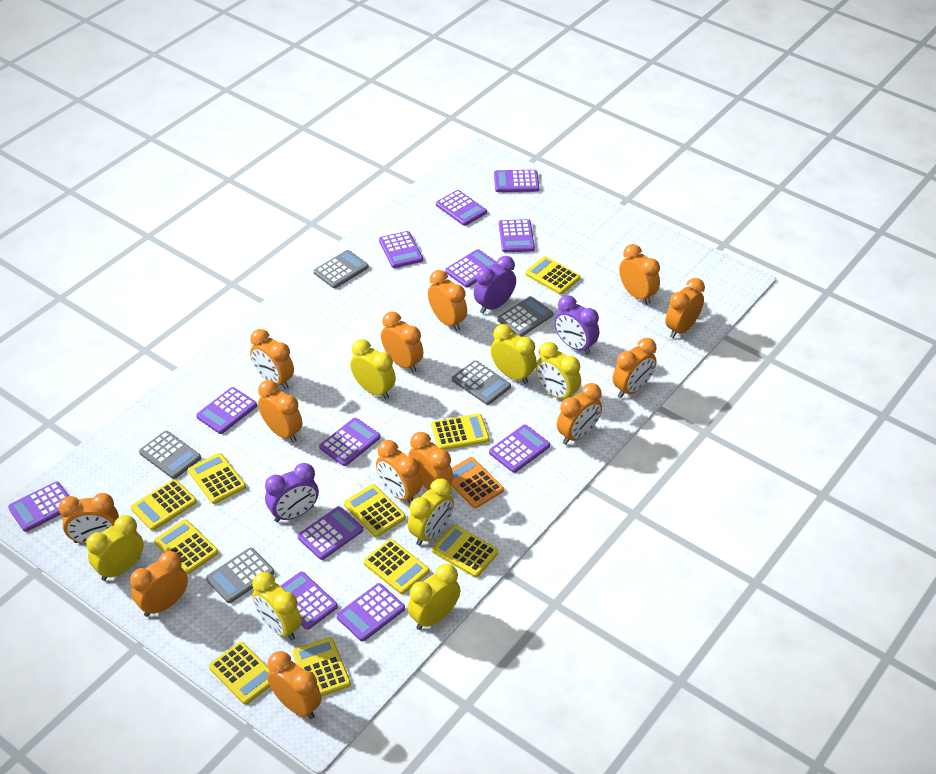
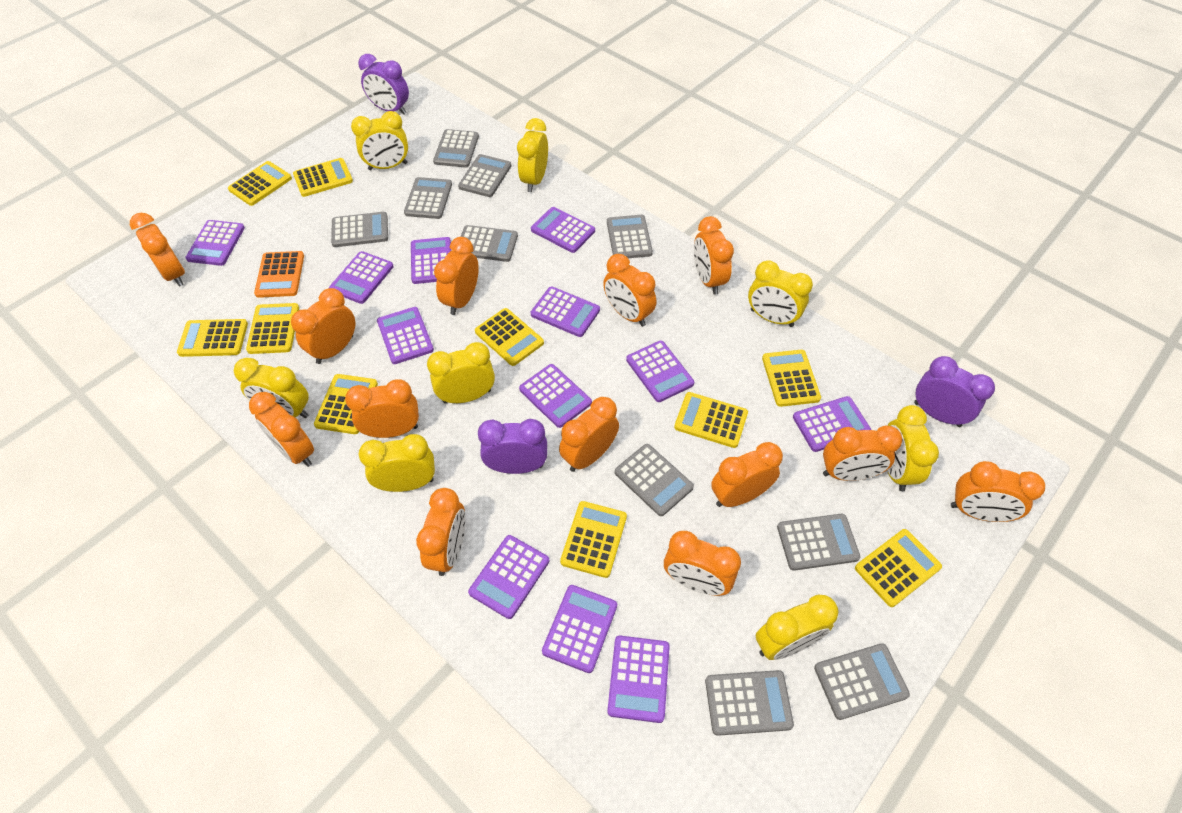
grey calculator: 5 -> 10
yellow clock: 7 -> 8

